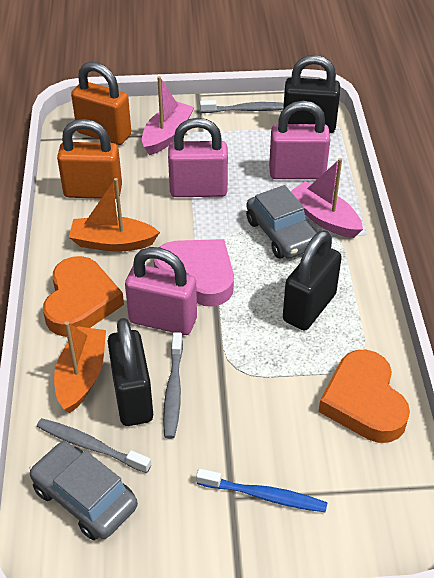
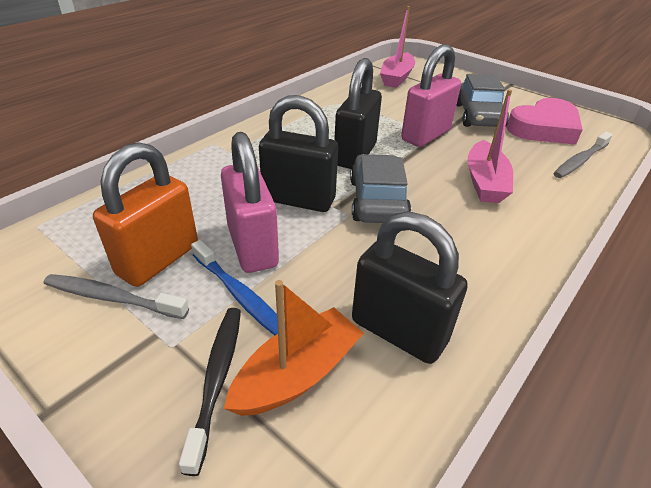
black toothbrush: 0 -> 1
grey toothbrush: 3 -> 2
orange boat: 2 -> 1
orange heart: 2 -> 0
orange padlock: 2 -> 1
pink padlock: 3 -> 2

